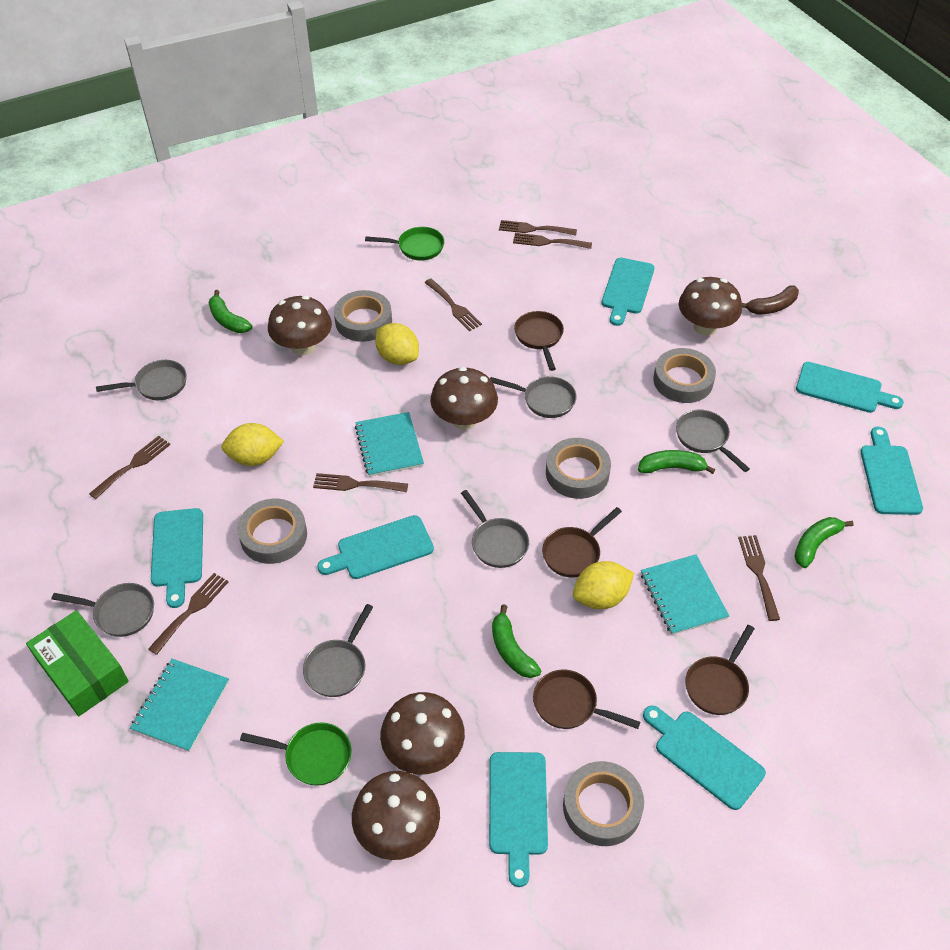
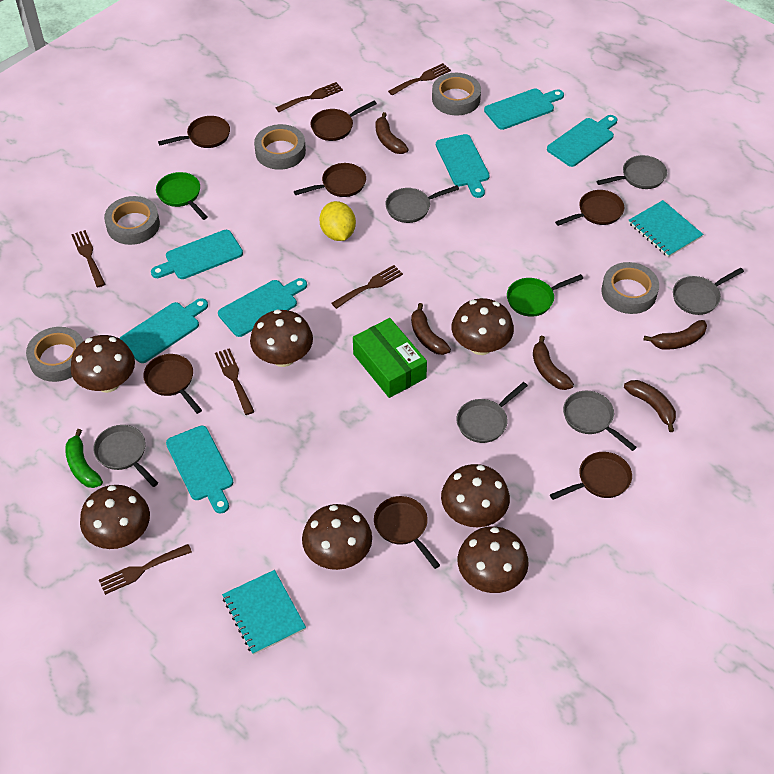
brown banana: 1 -> 5
brown fork: 7 -> 6
brown mushroom: 5 -> 7
brown pan: 4 -> 7
green banana: 4 -> 1
turquoise notebook: 3 -> 2
yellow lemon: 3 -> 1

